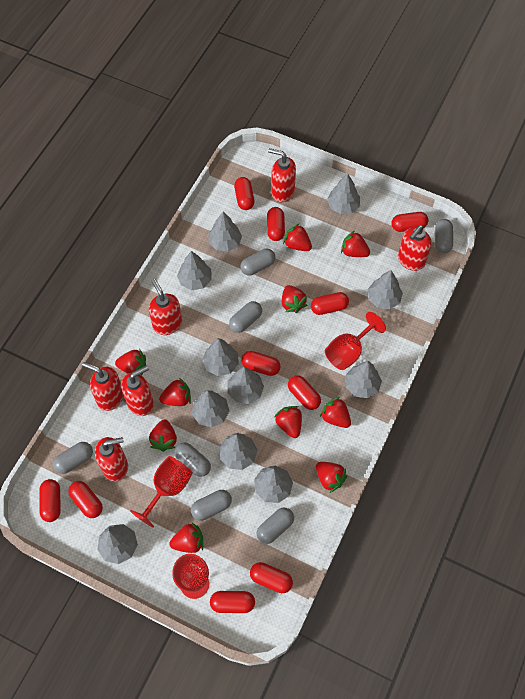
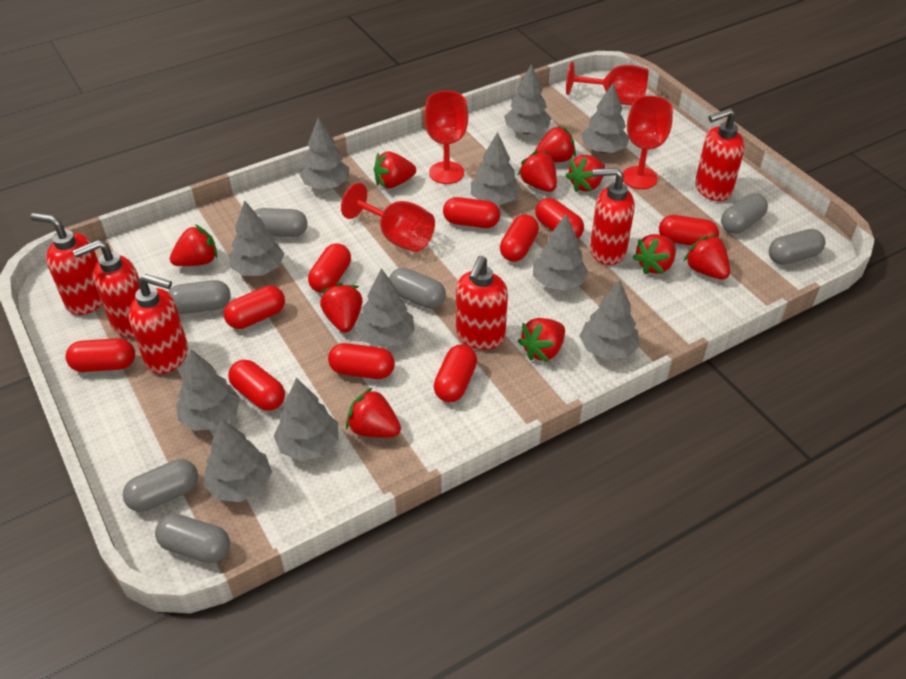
red goblet: 3 -> 4

